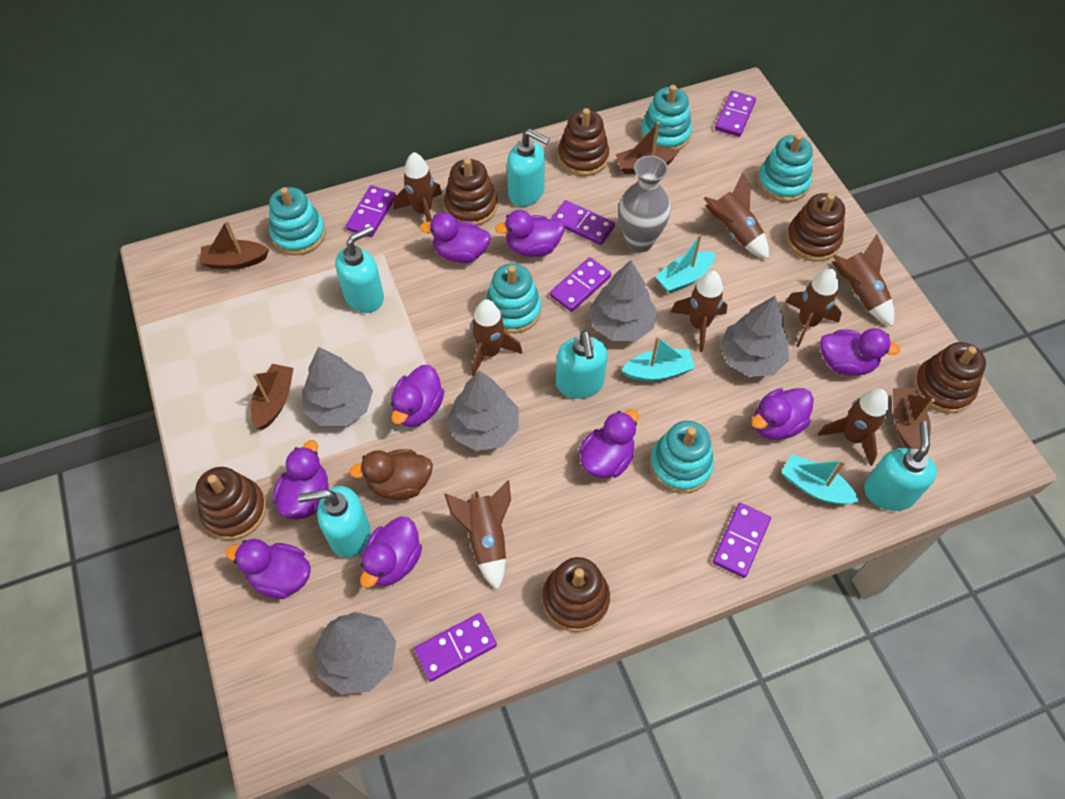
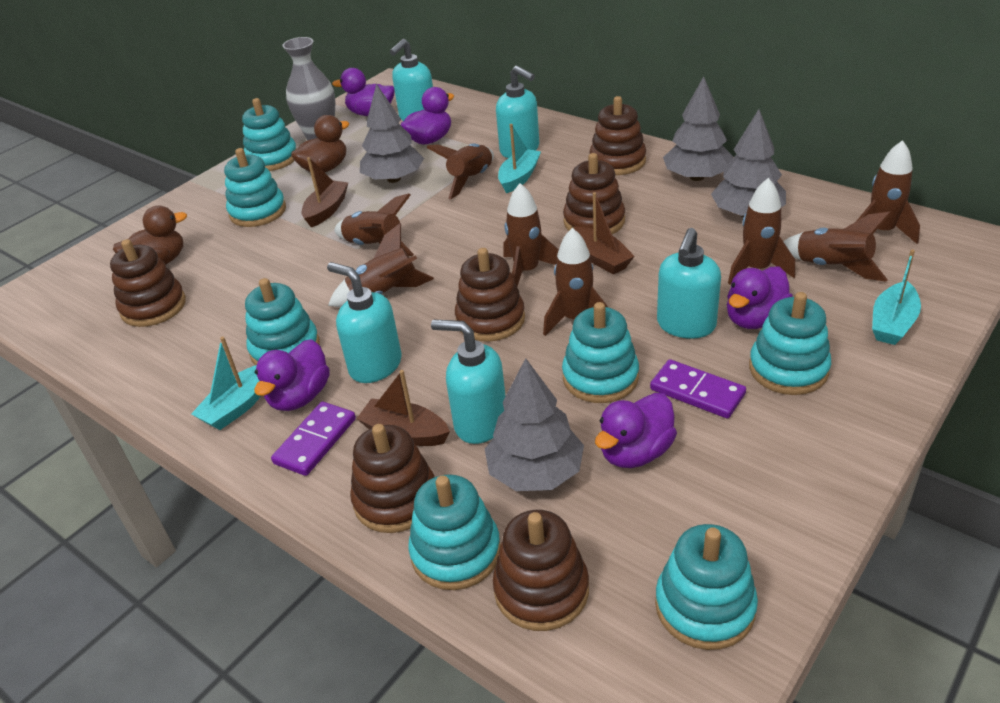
brown boat: 4 -> 3
brown duck: 1 -> 2
grey tree: 5 -> 4
purple domino: 6 -> 2
purple duck: 9 -> 5
turquoise stacking toy: 5 -> 7

